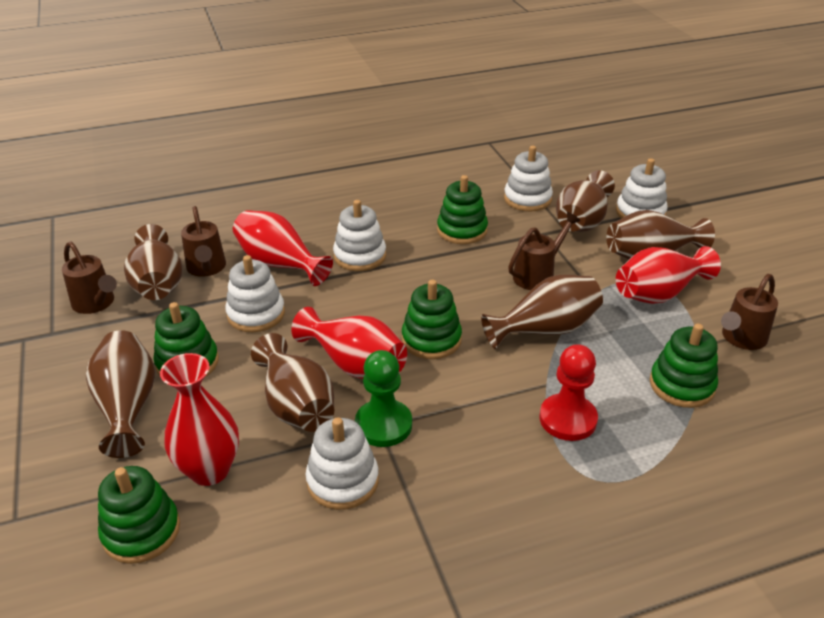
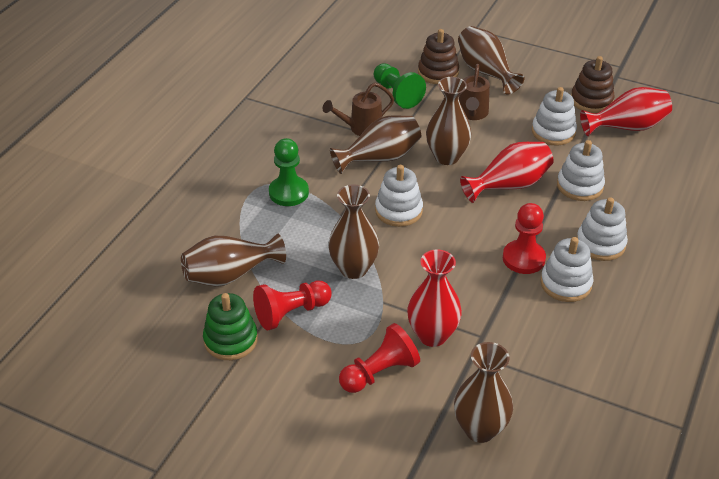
brown stacking toy: 0 -> 2
brown watering can: 4 -> 2
green pawn: 1 -> 2
green stacking toy: 5 -> 1
red pawn: 1 -> 3
red vase: 4 -> 3

